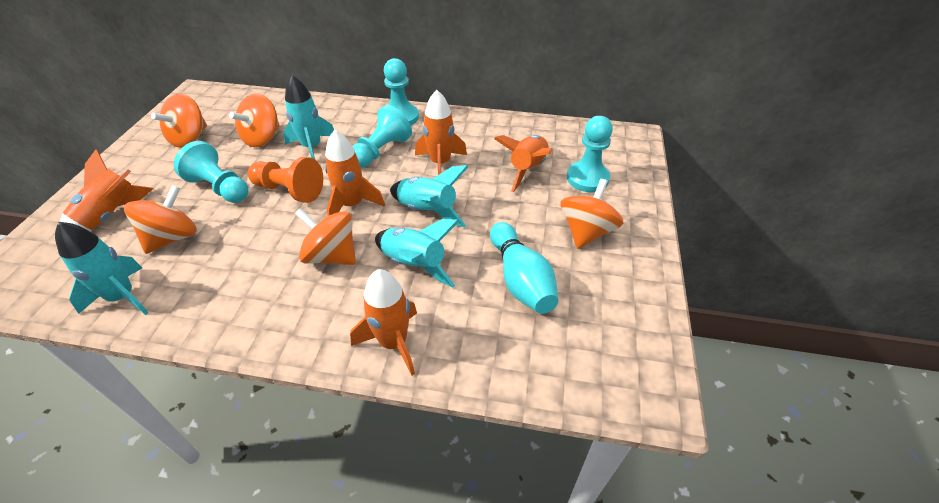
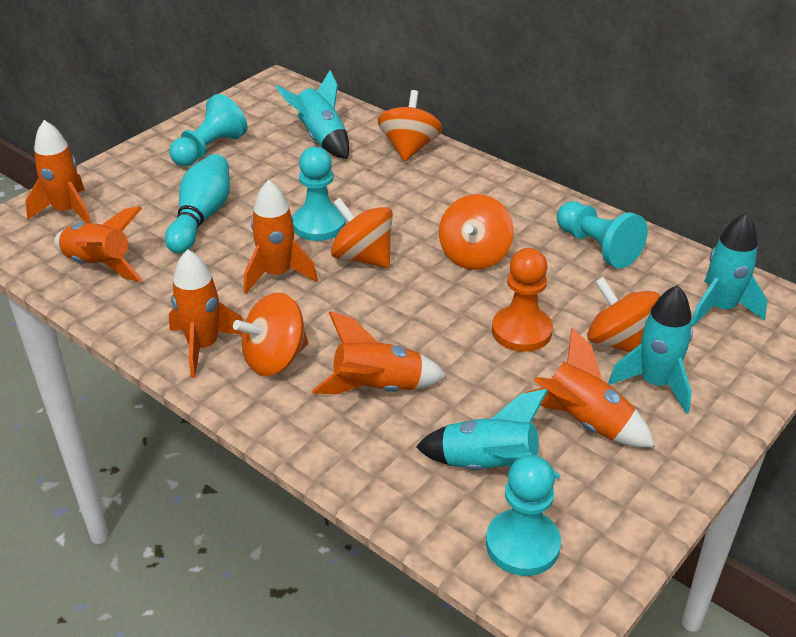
orange rocket: 5 -> 6

